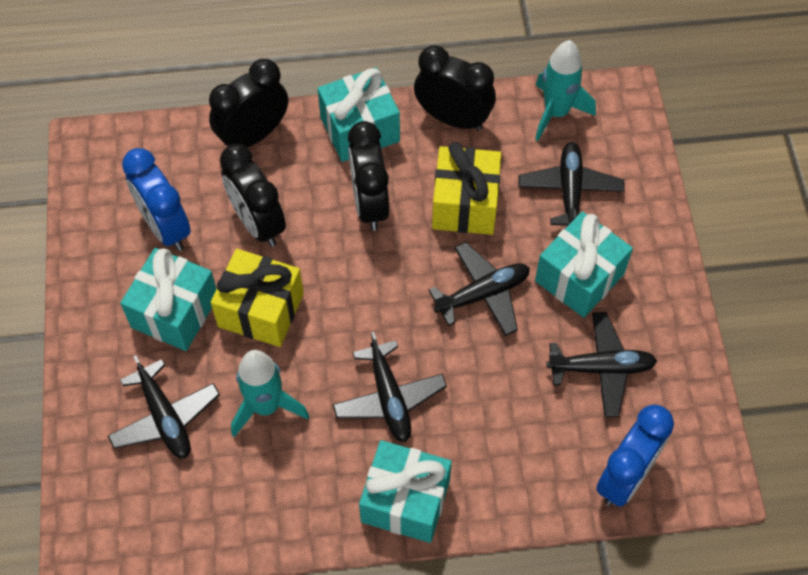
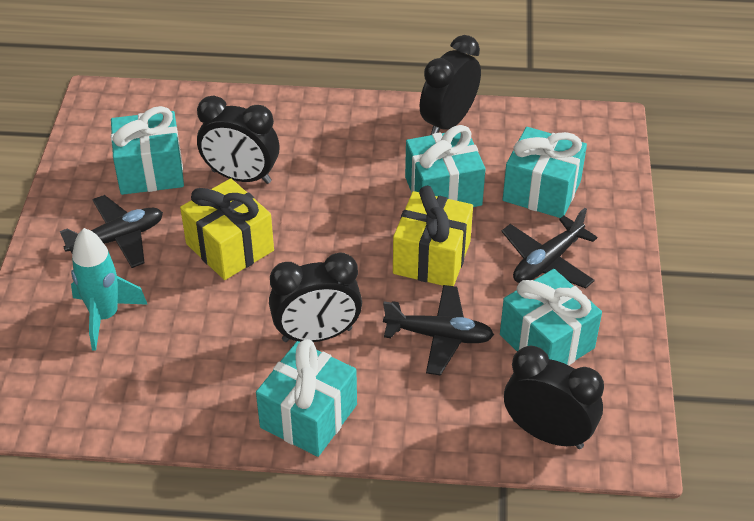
black plane: 5 -> 3
blue clock: 2 -> 0
turquoise gift: 4 -> 5
turquoise rocket: 2 -> 1

